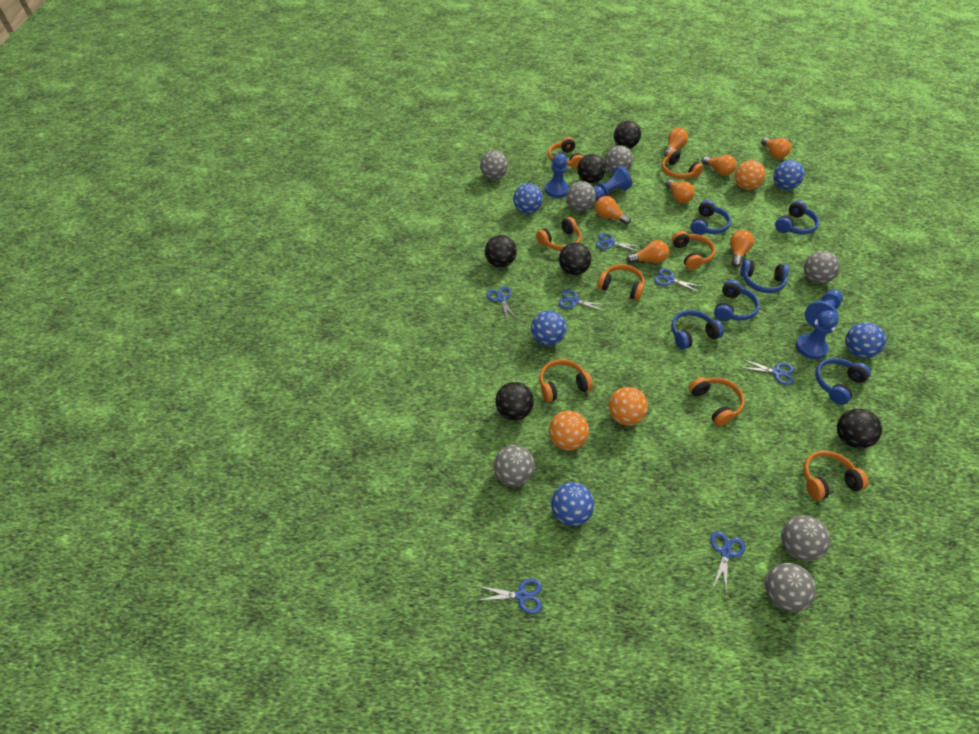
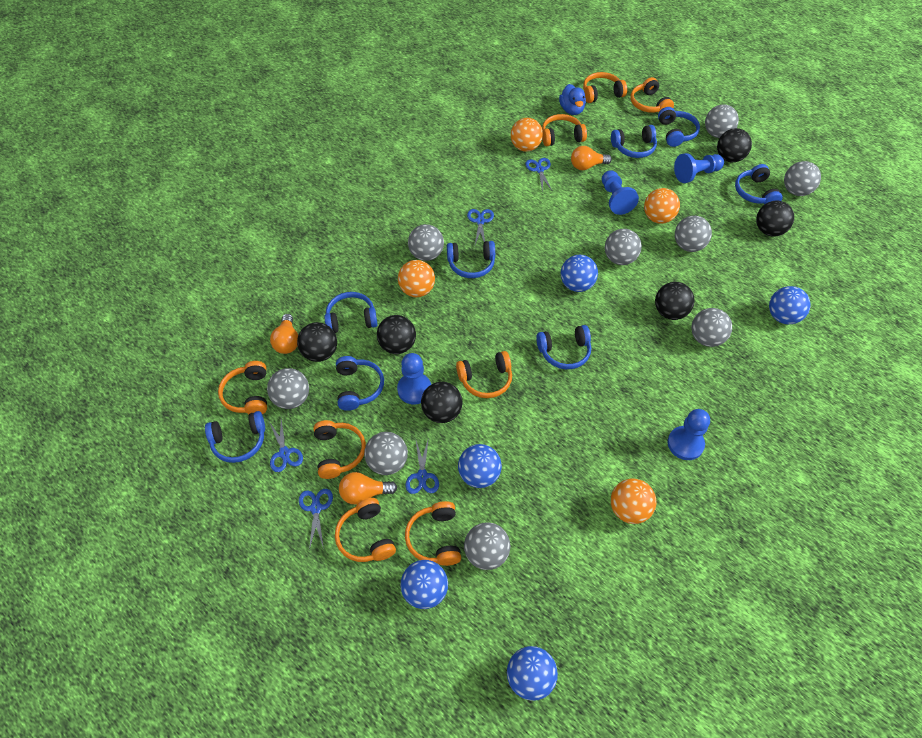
blue duck: 0 -> 1
blue headphones: 6 -> 8
blue scissors: 7 -> 5
grey ball: 7 -> 9
orange ball: 3 -> 4
orange light bulb: 7 -> 3

